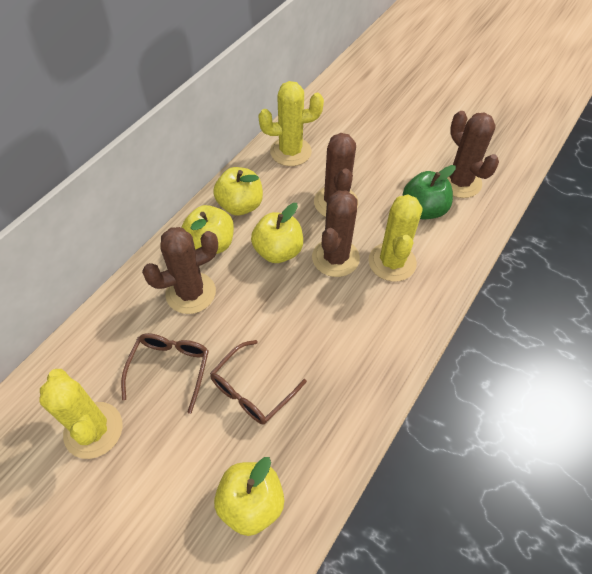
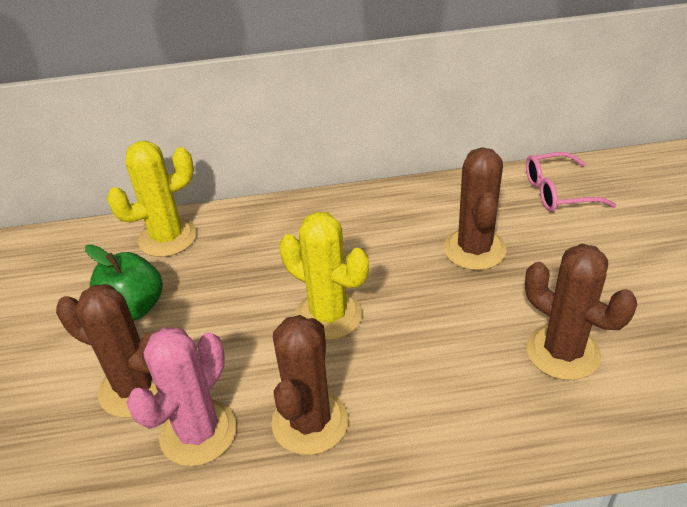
brown glasses: 2 -> 0
pink cactus: 0 -> 1
pink glasses: 0 -> 1
yellow apple: 4 -> 0
yellow cactus: 3 -> 2

